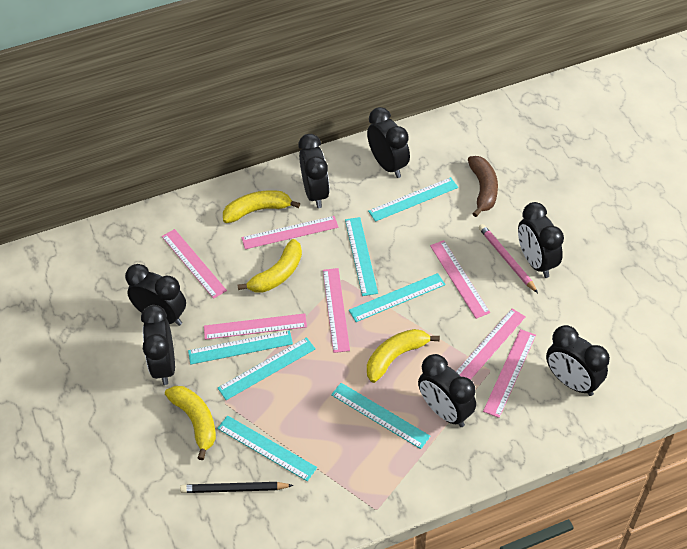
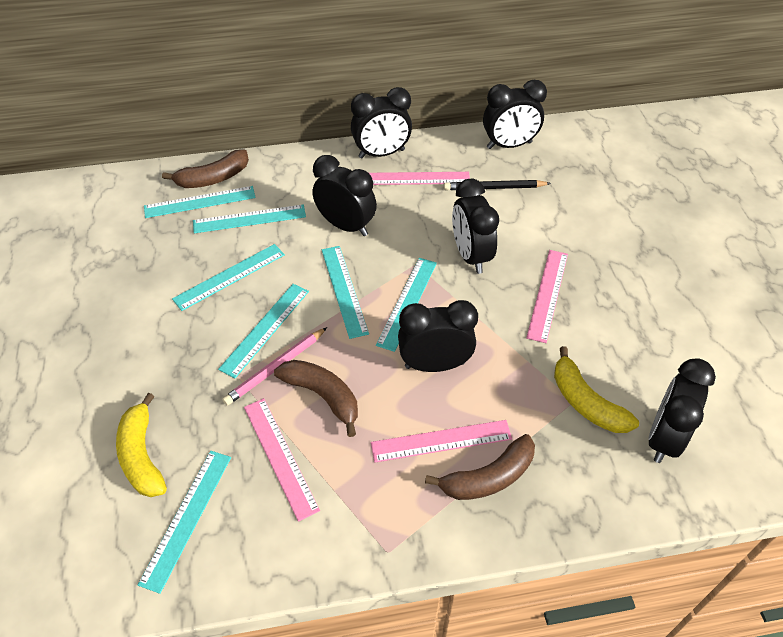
black clock: 7 -> 6
brown banana: 1 -> 3
pink ruler: 7 -> 4
yellow banana: 4 -> 2

